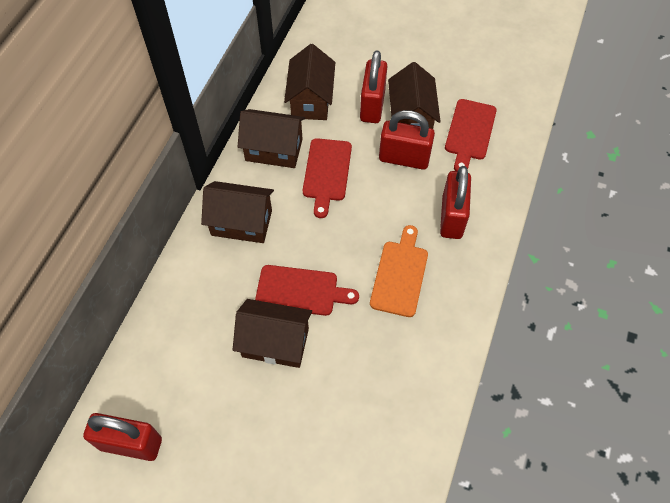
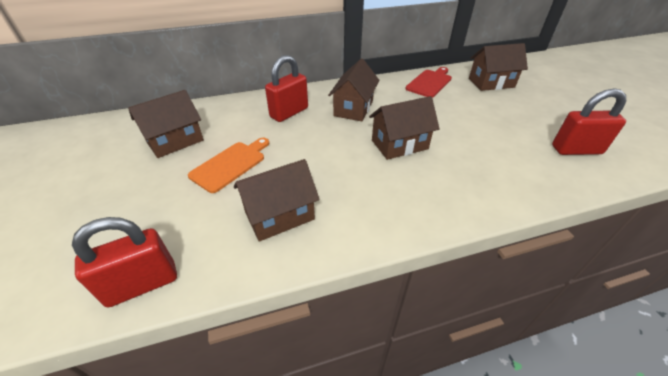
red cutting board: 3 -> 1
red padlock: 4 -> 3

